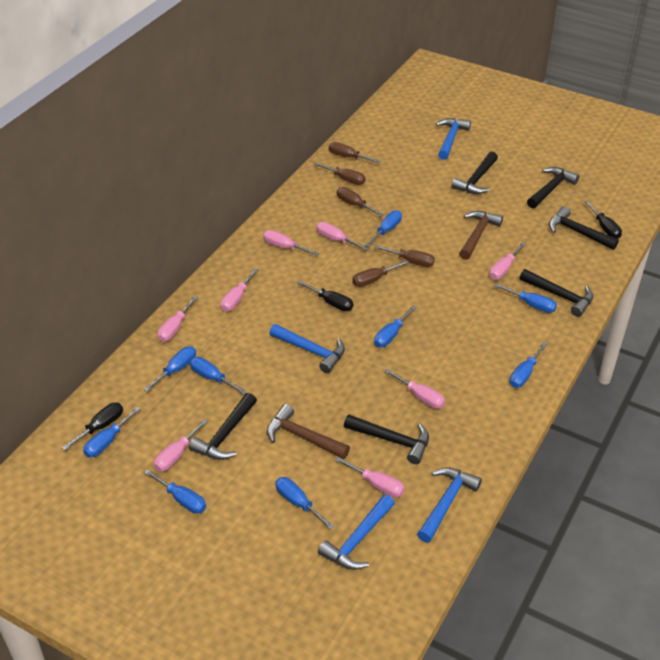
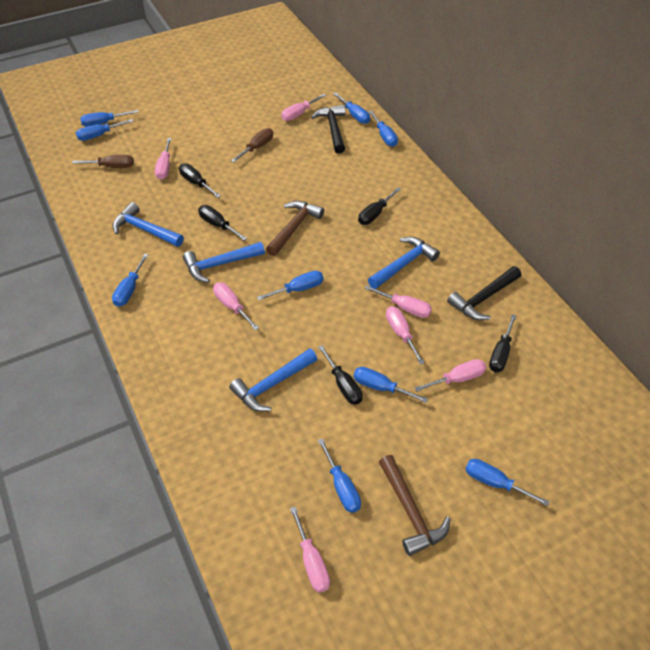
black hammer: 6 -> 2
black screwdriver: 3 -> 5
brown screwdriver: 5 -> 2
pink screwdriver: 8 -> 7

